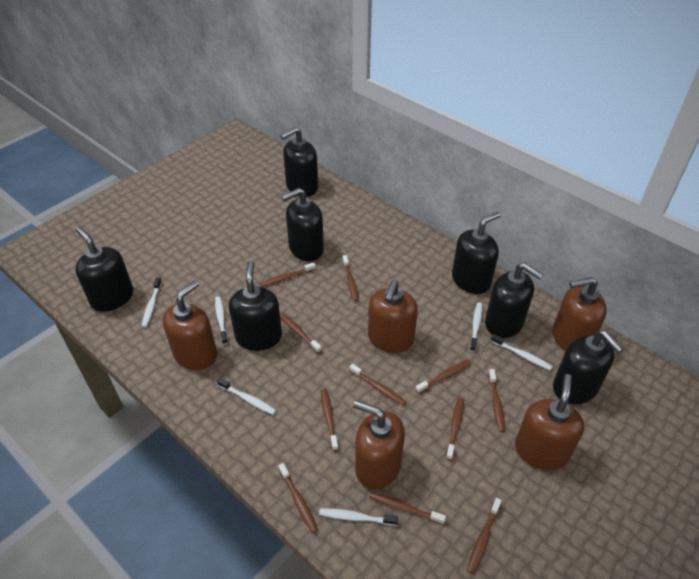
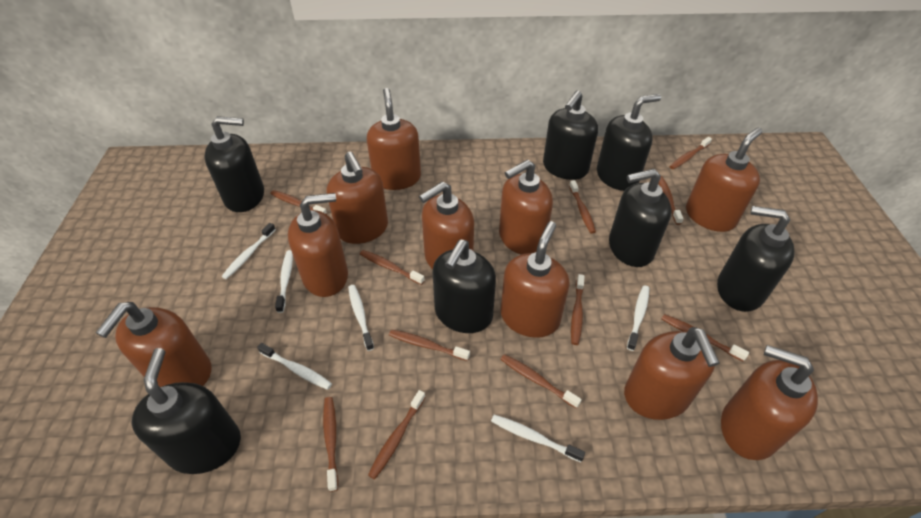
brown soap dispenser: 5 -> 10

